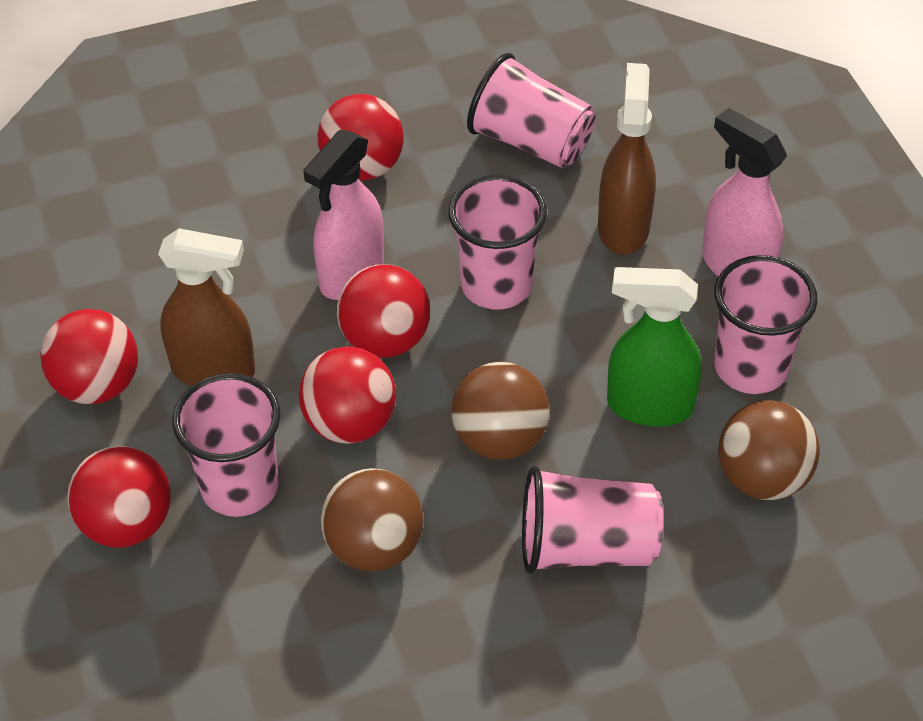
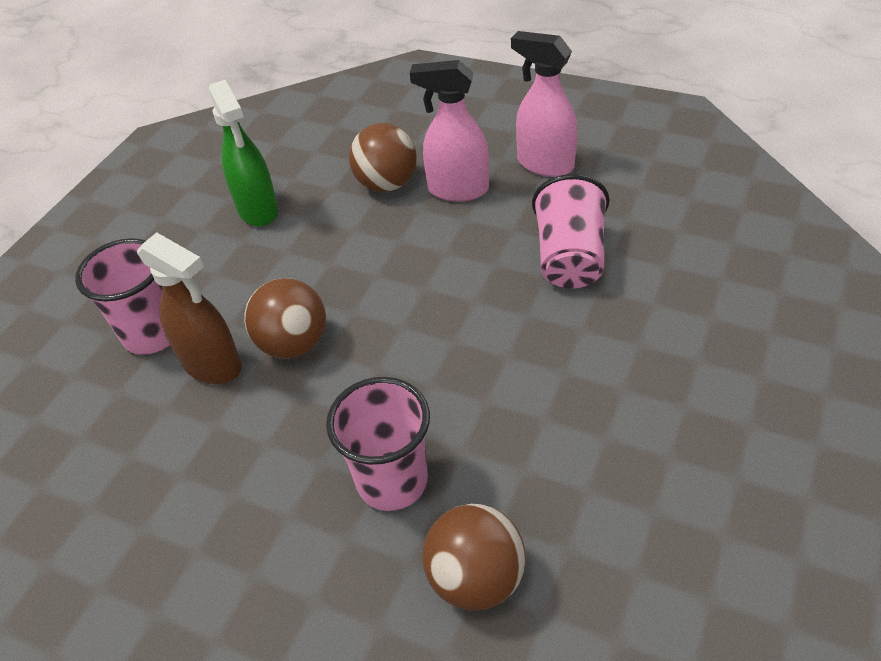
brown spray bottle: 2 -> 1
pink cup: 5 -> 3
red ball: 5 -> 0

